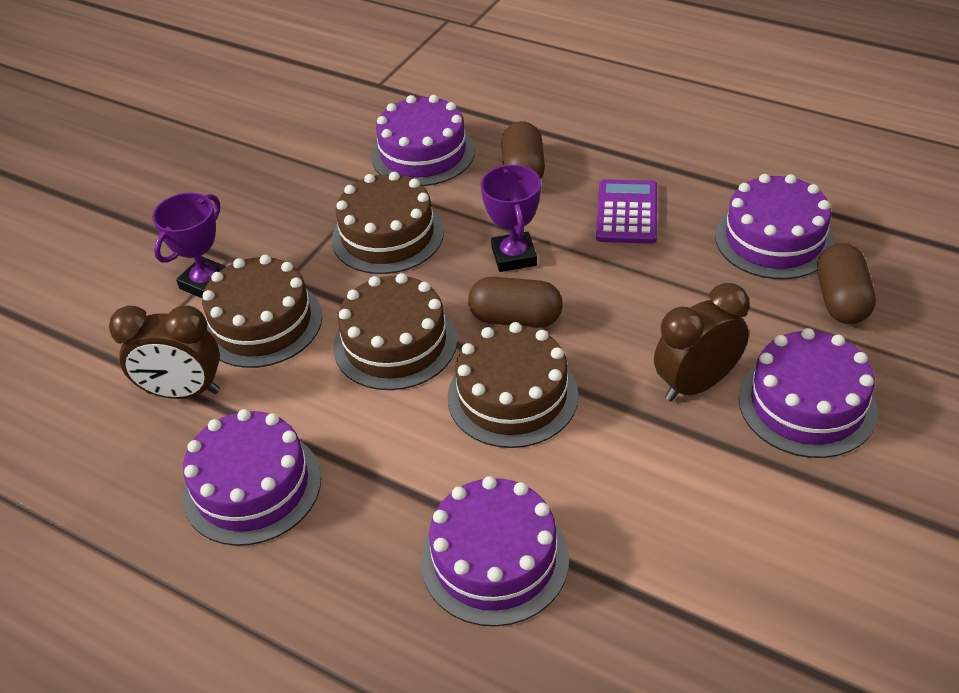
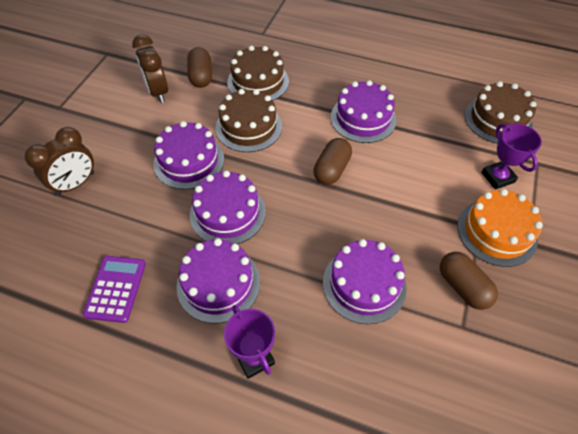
brown cake: 4 -> 3
orange cake: 0 -> 1

